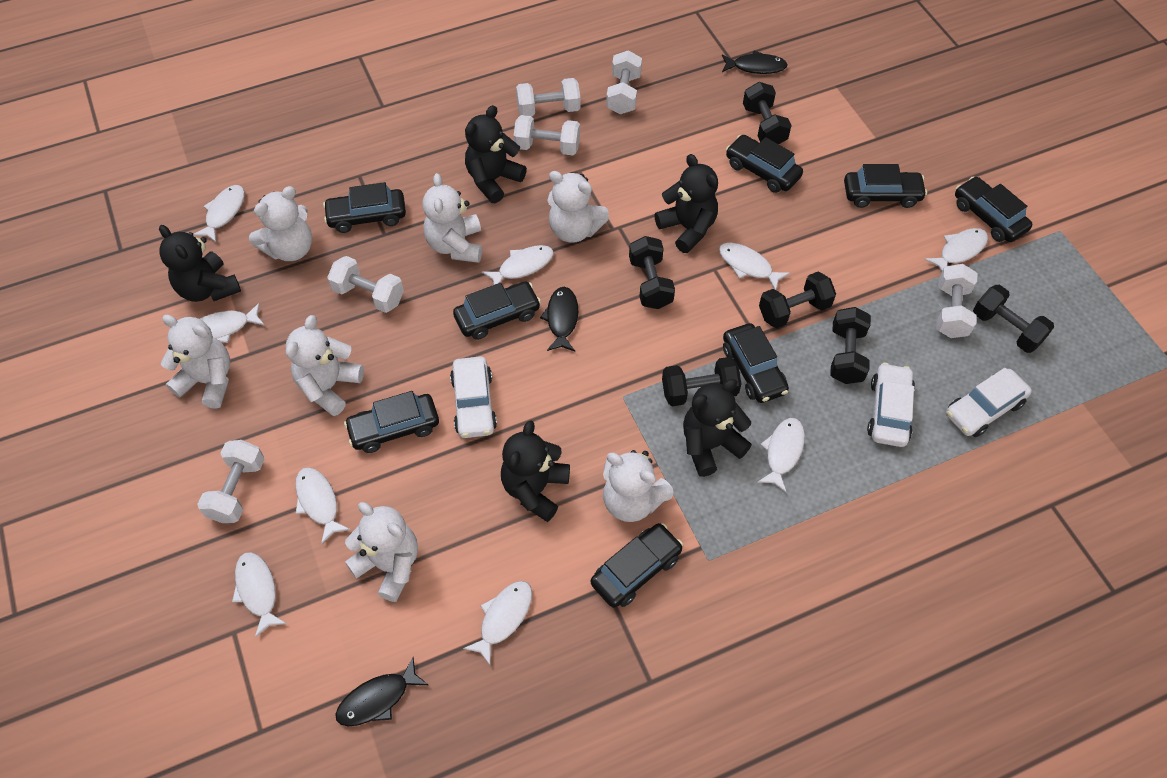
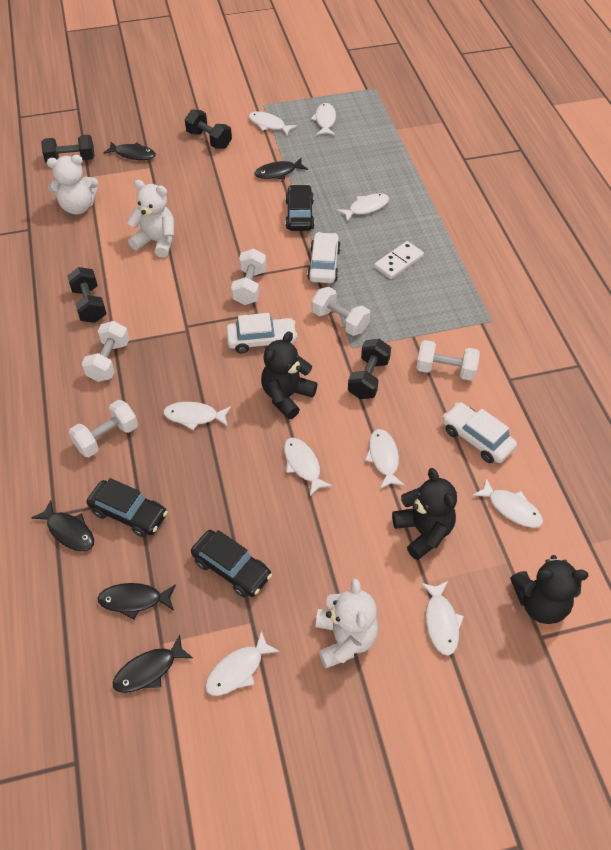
black car: 8 -> 3
black dumbbell: 6 -> 4
black fish: 3 -> 5
black teddy bear: 5 -> 3
white domino: 0 -> 1
white dumbbell: 6 -> 5
white teddy bear: 7 -> 3

